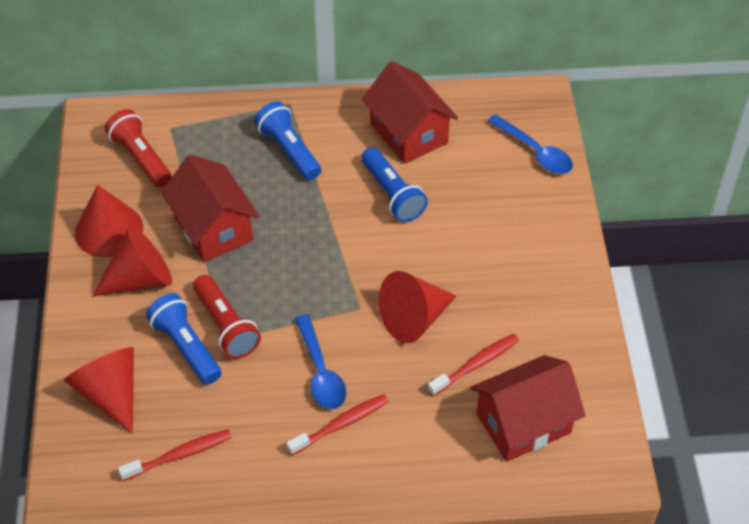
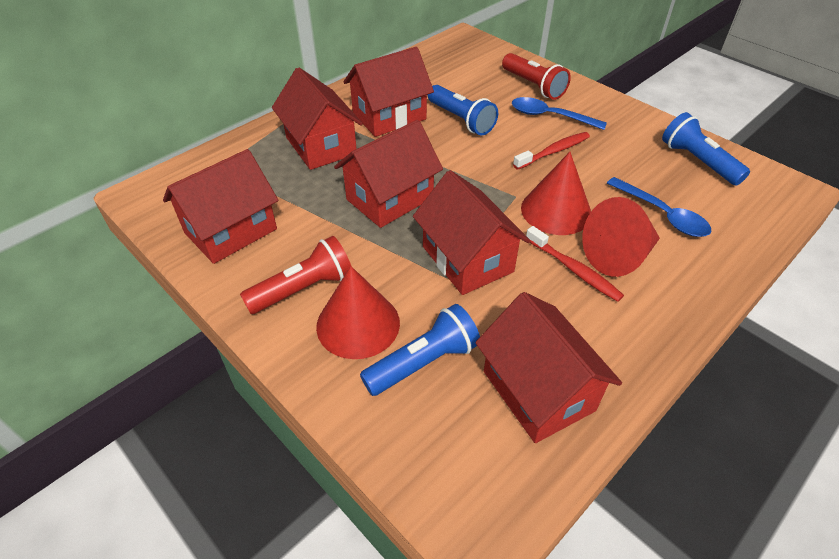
red cone: 4 -> 3
red house: 3 -> 6
red toothbrush: 3 -> 2

